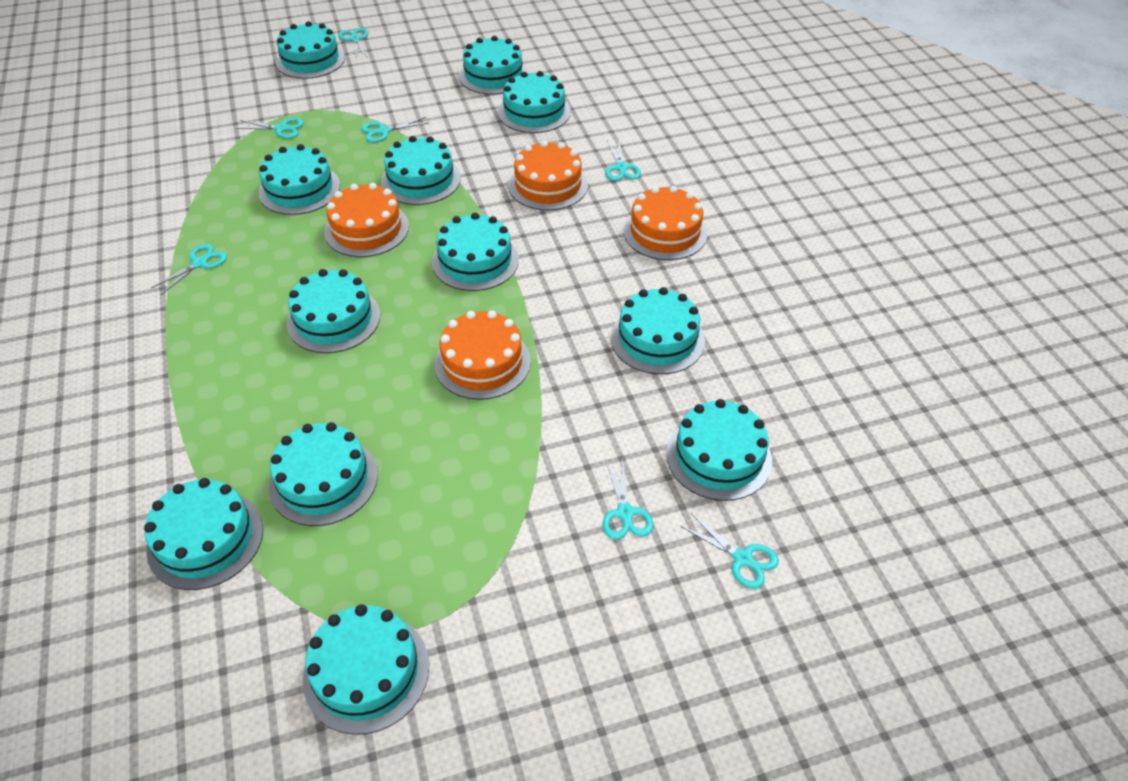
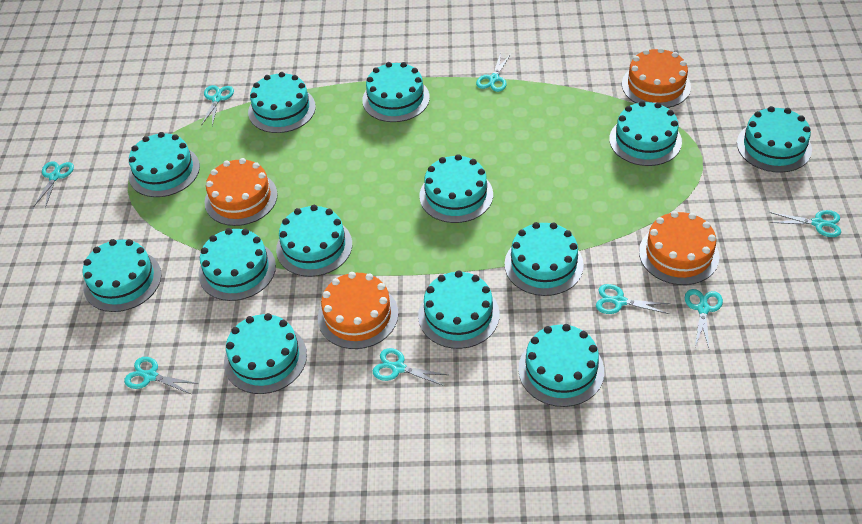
turquoise cake: 12 -> 13
turquoise scissors: 7 -> 8

